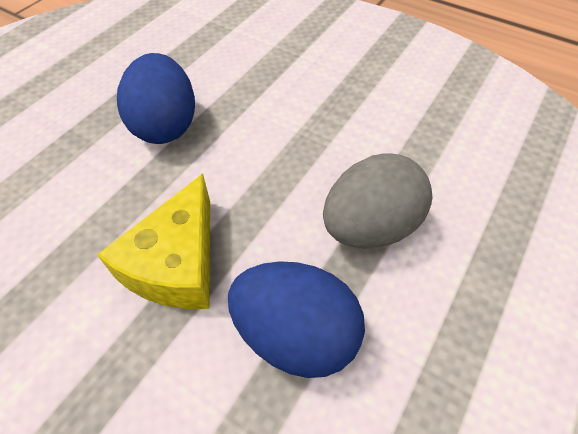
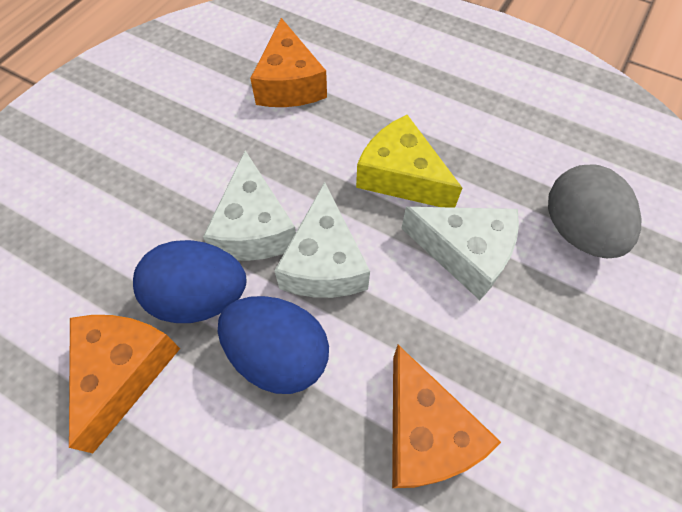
orange cheese: 0 -> 3
white cheese: 0 -> 3

